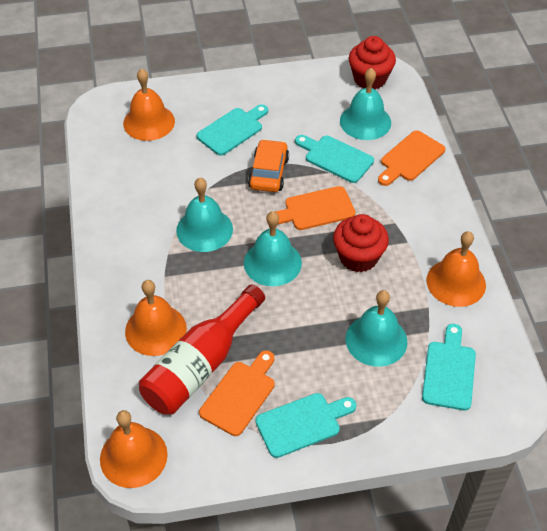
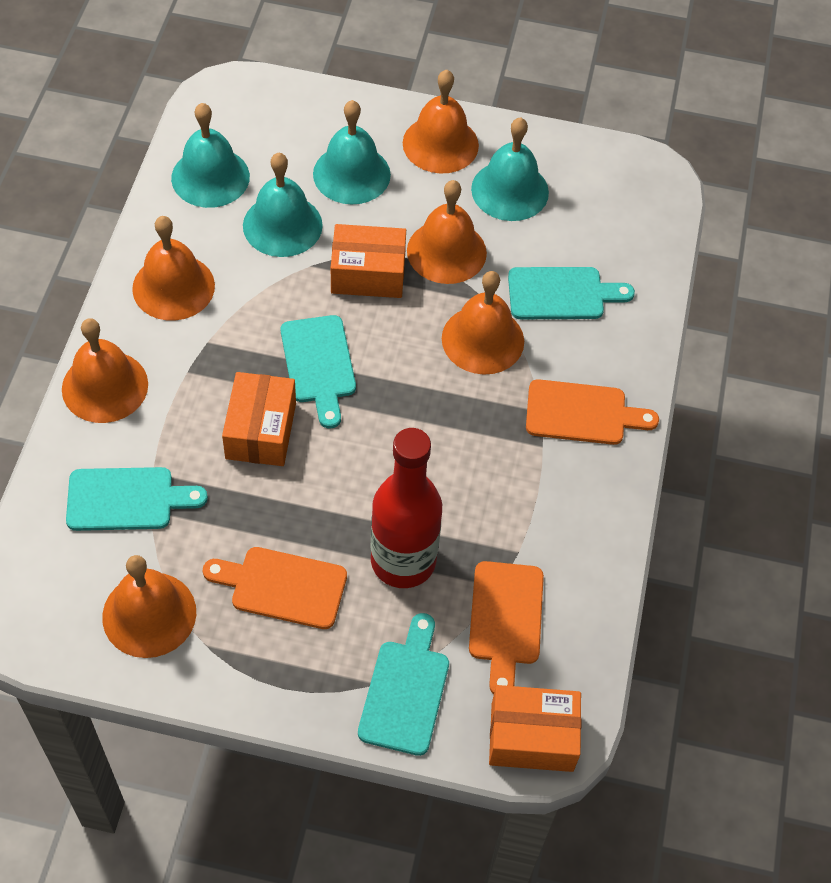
orange bell: 4 -> 6
orange box: 0 -> 3
orange car: 1 -> 0
red cupcake: 2 -> 0

